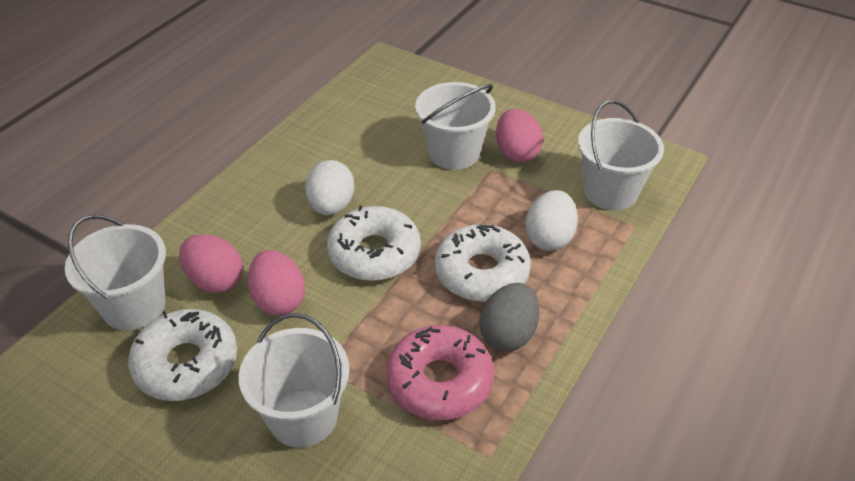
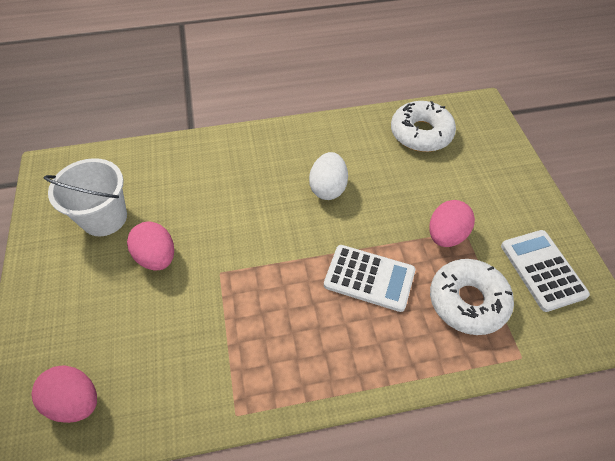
grey egg: 1 -> 0
pink donut: 1 -> 0
white bucket: 4 -> 1
white calculator: 0 -> 2
white donut: 3 -> 2
white egg: 2 -> 1

